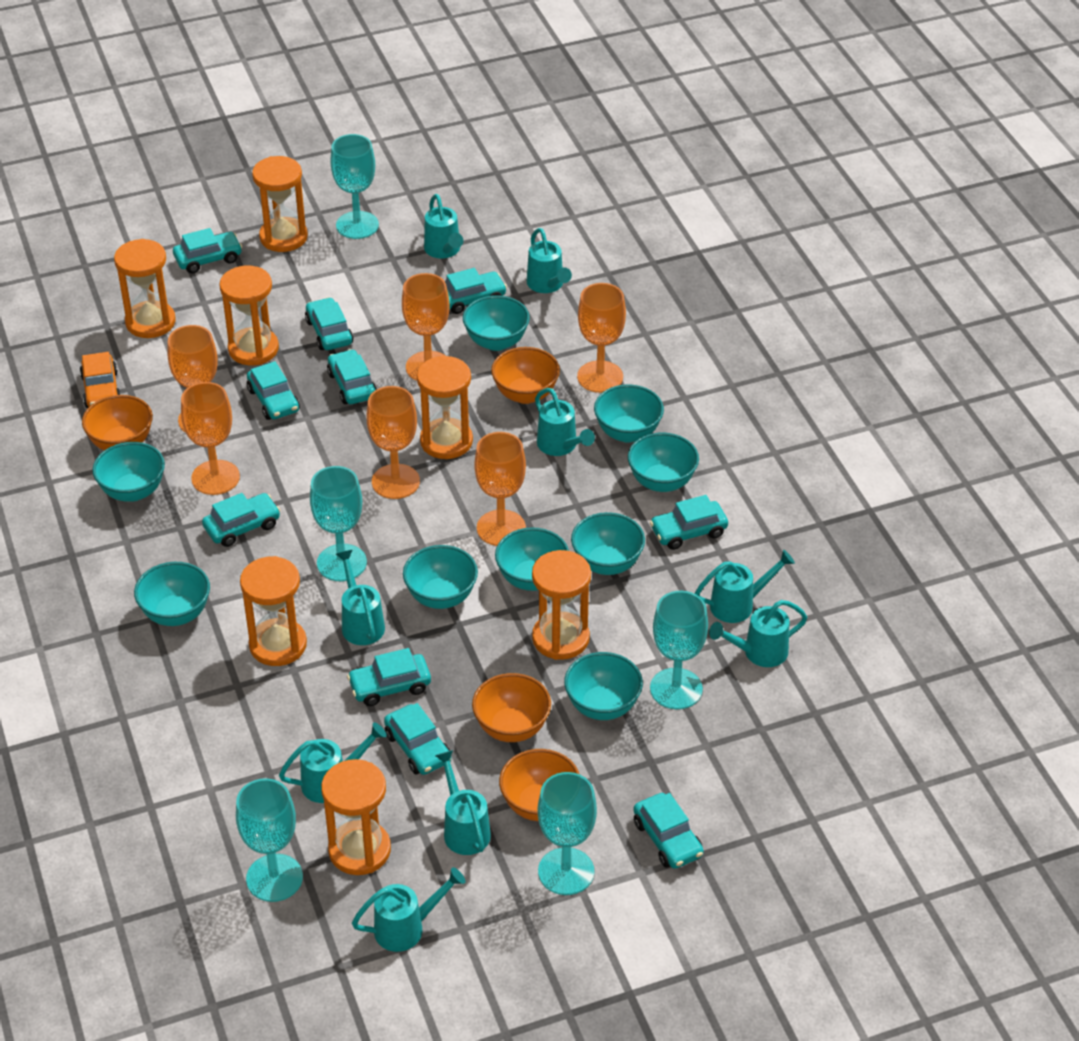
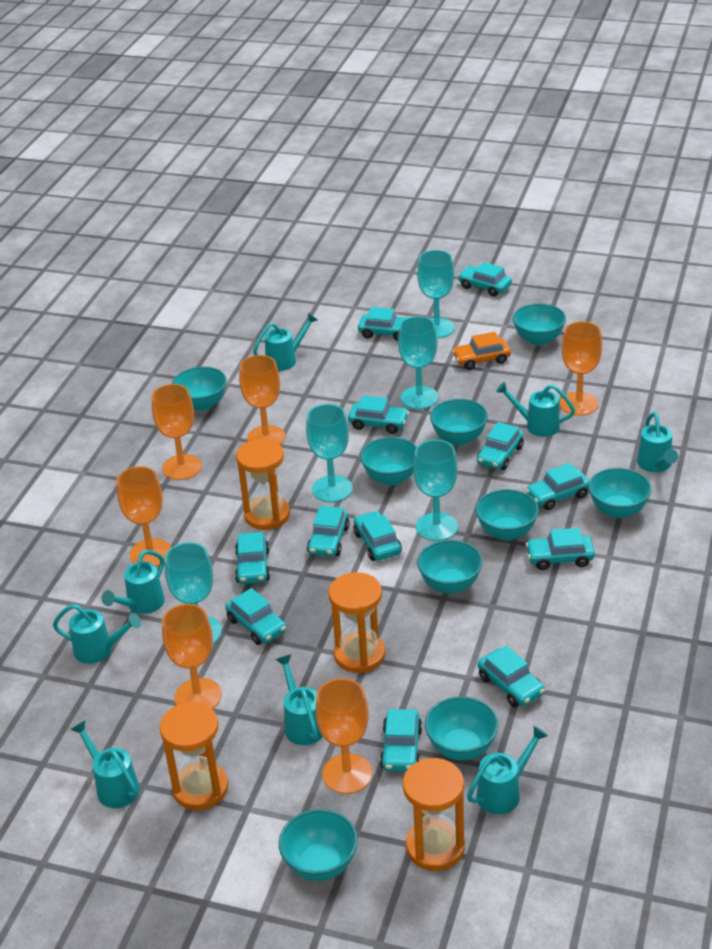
orange bowl: 4 -> 0
orange hourglass: 7 -> 4
turquoise car: 10 -> 12
turquoise watering can: 9 -> 8

